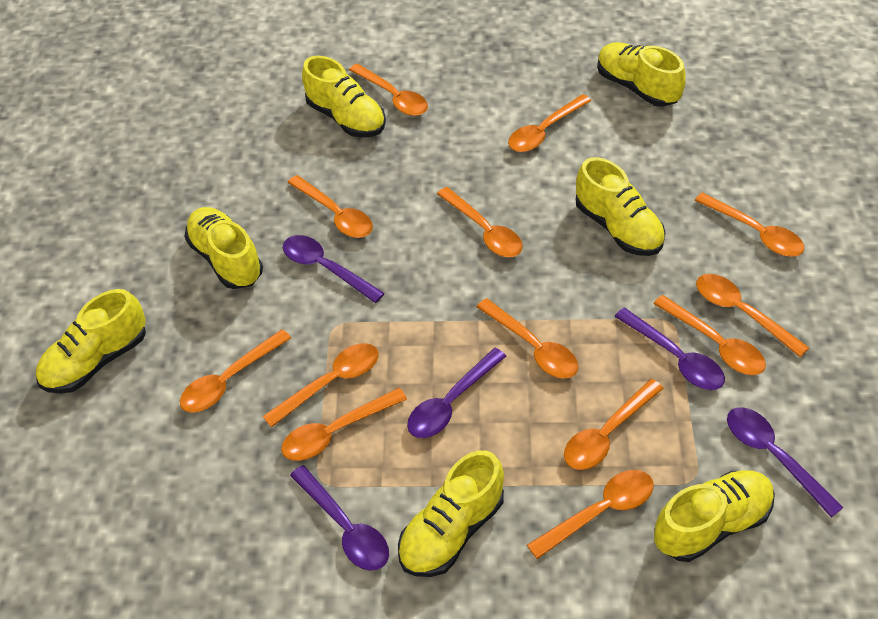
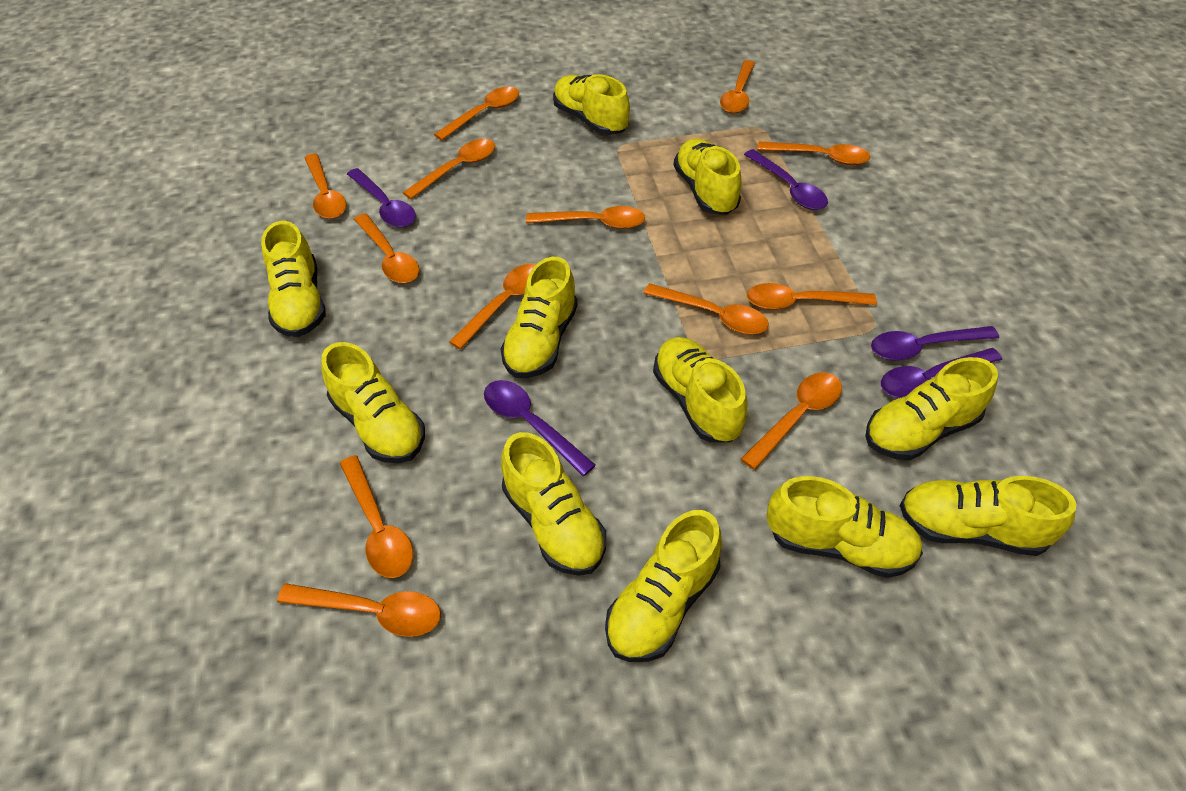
yellow shoe: 7 -> 11

